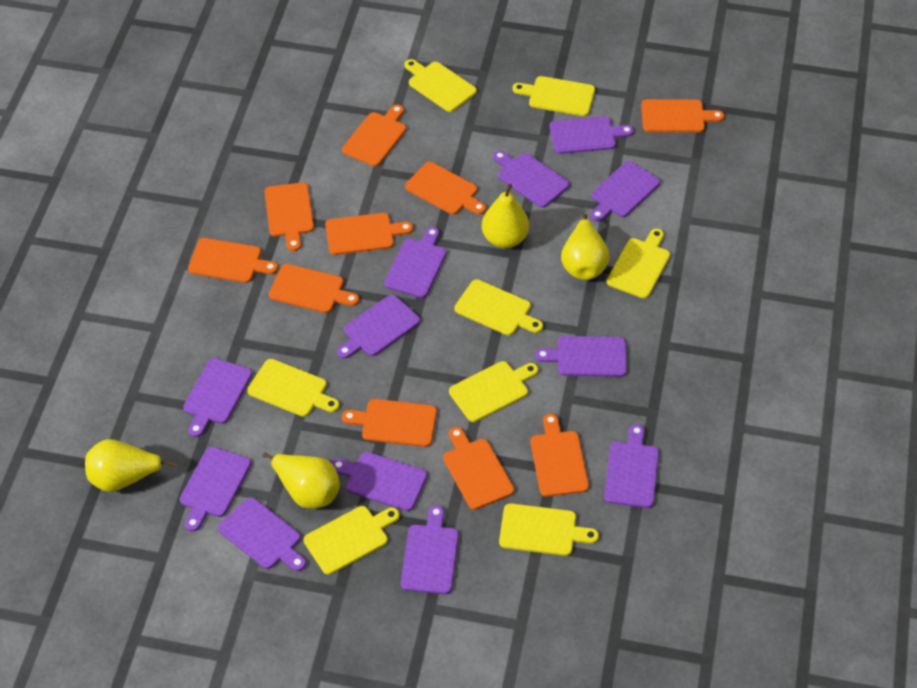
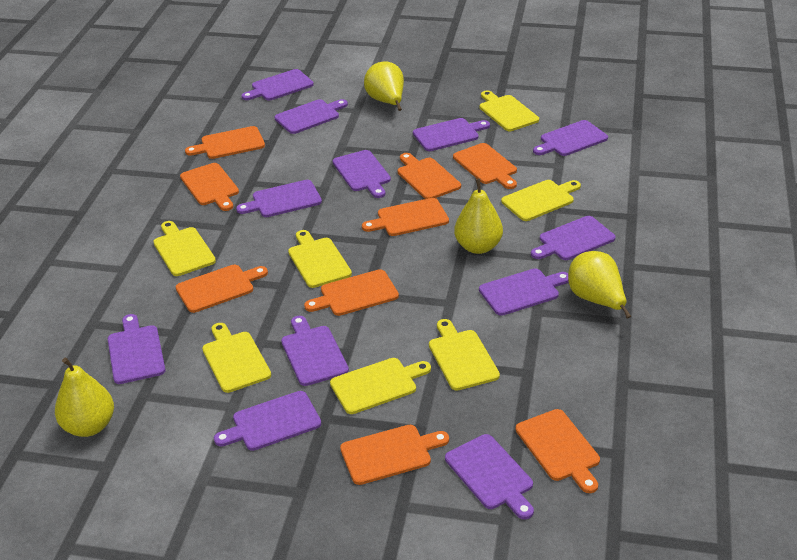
orange cutting board: 10 -> 9
yellow cutting board: 8 -> 7

